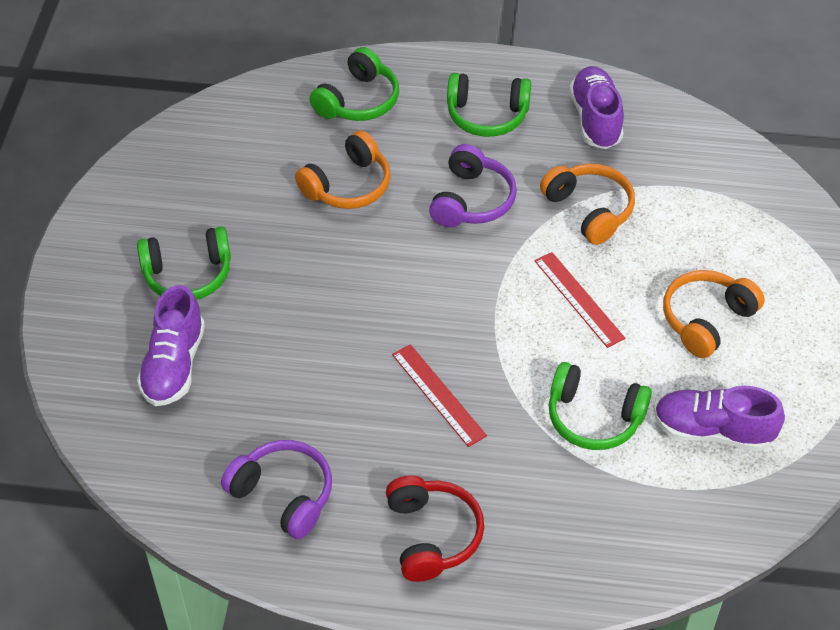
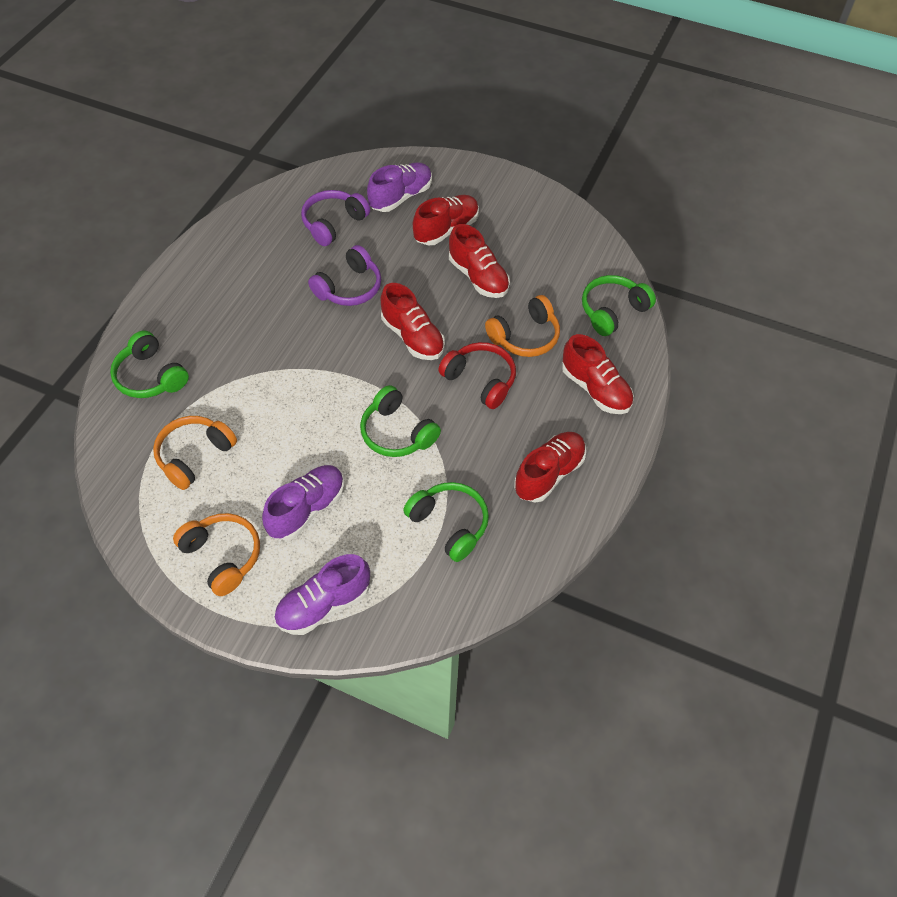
red ruler: 2 -> 0
red shoe: 0 -> 5

